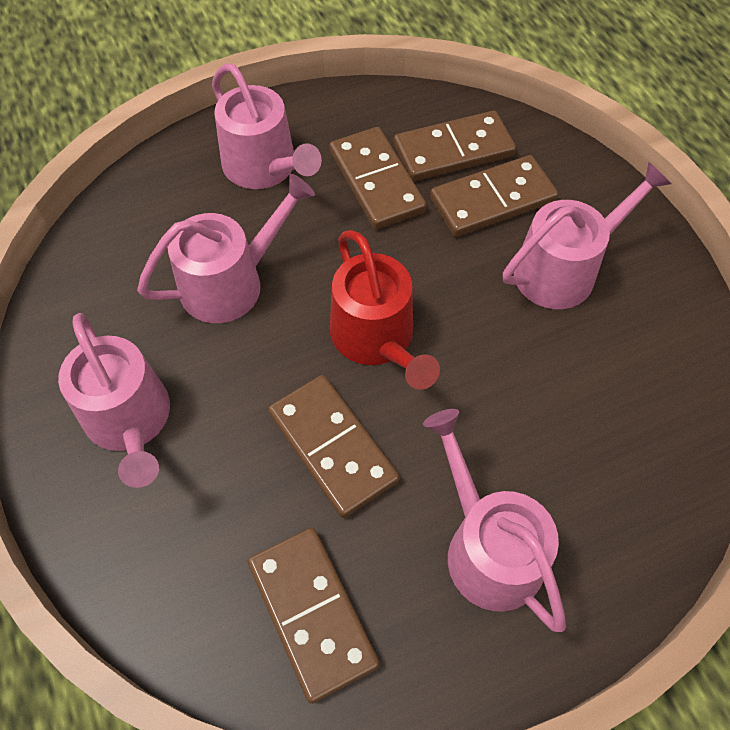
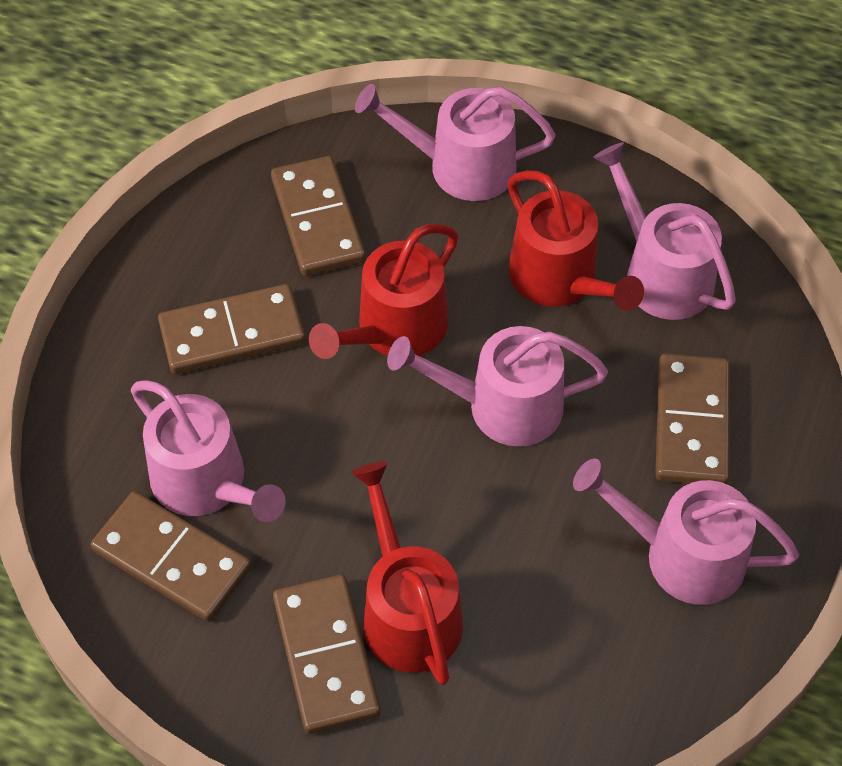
red watering can: 1 -> 3

